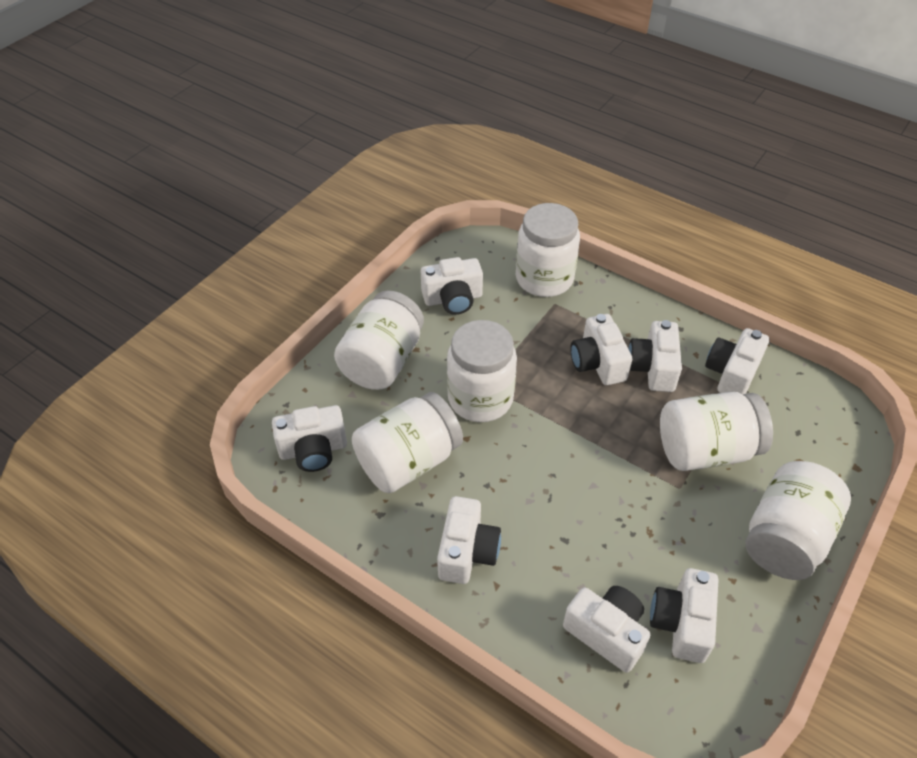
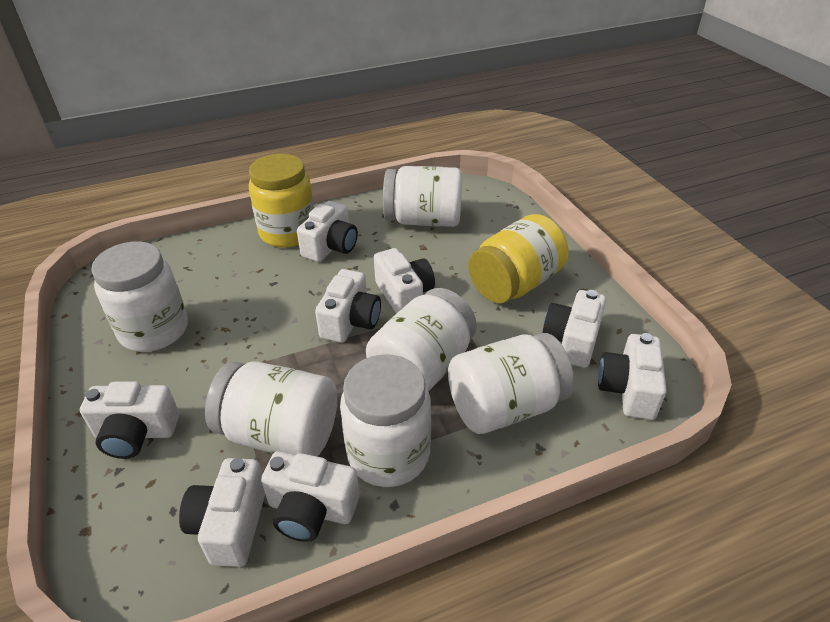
yellow jar: 0 -> 2

